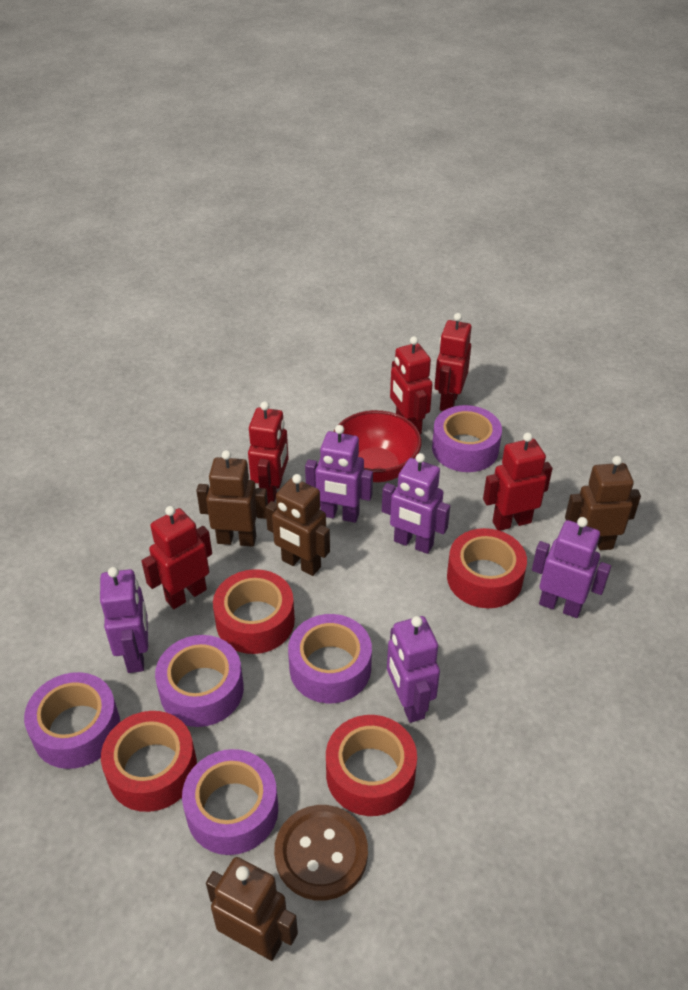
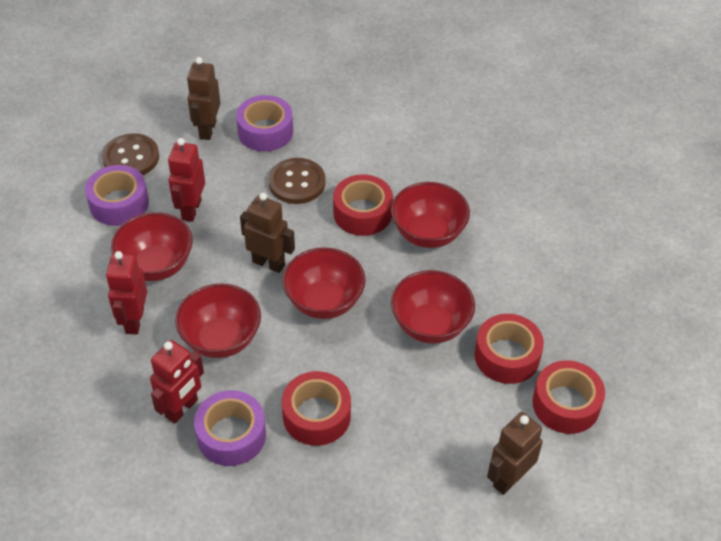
brown button: 1 -> 2
brown robot: 4 -> 3
purple robot: 5 -> 0
purple tape: 5 -> 3
red bowl: 1 -> 5
red robot: 5 -> 3

